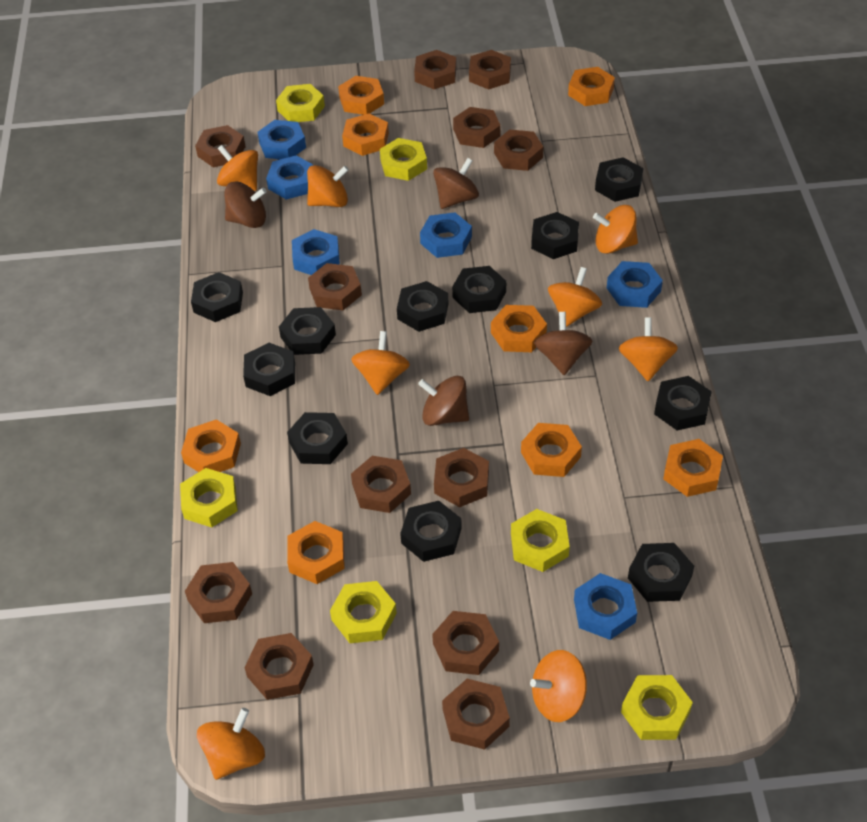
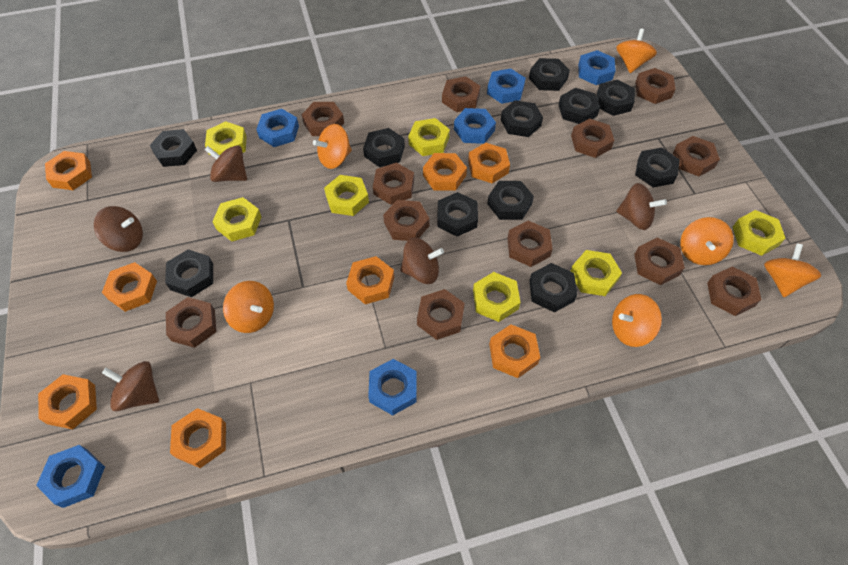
brown spinning top: 4 -> 5
orange spinning top: 8 -> 6
yellow nut: 6 -> 7

